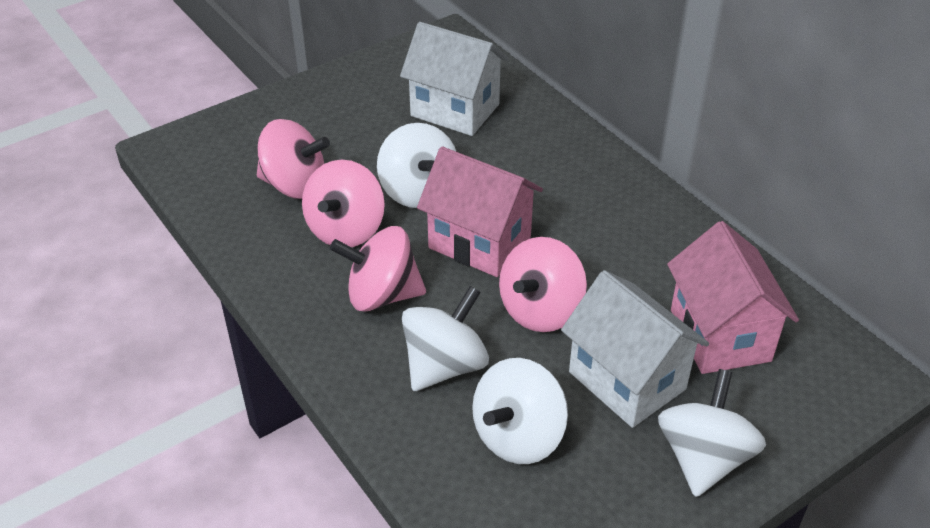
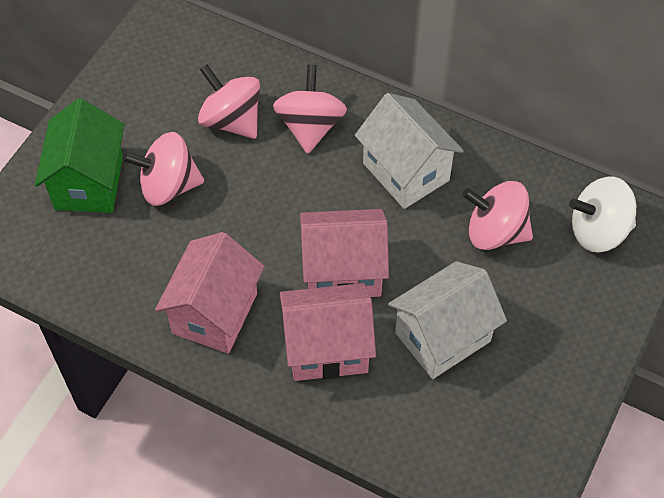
green house: 0 -> 1
pink house: 2 -> 3
white spinning top: 4 -> 1

